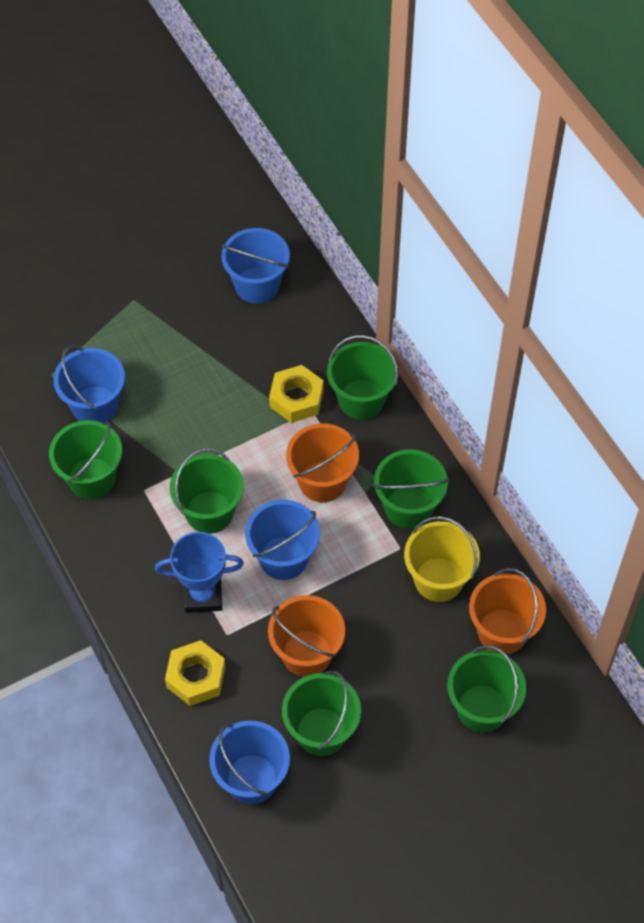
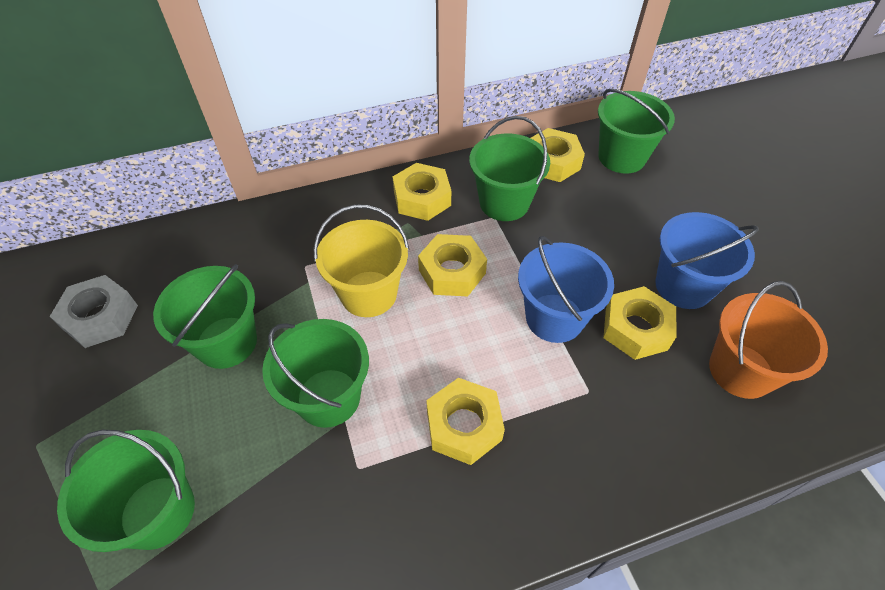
blue bucket: 4 -> 2
blue trophy: 1 -> 0
green bucket: 6 -> 5
grey nut: 0 -> 1
orange bucket: 3 -> 1
yellow nut: 2 -> 5

